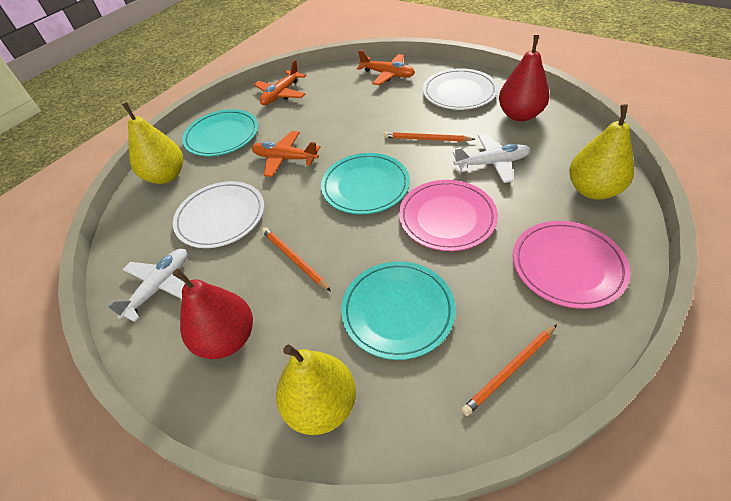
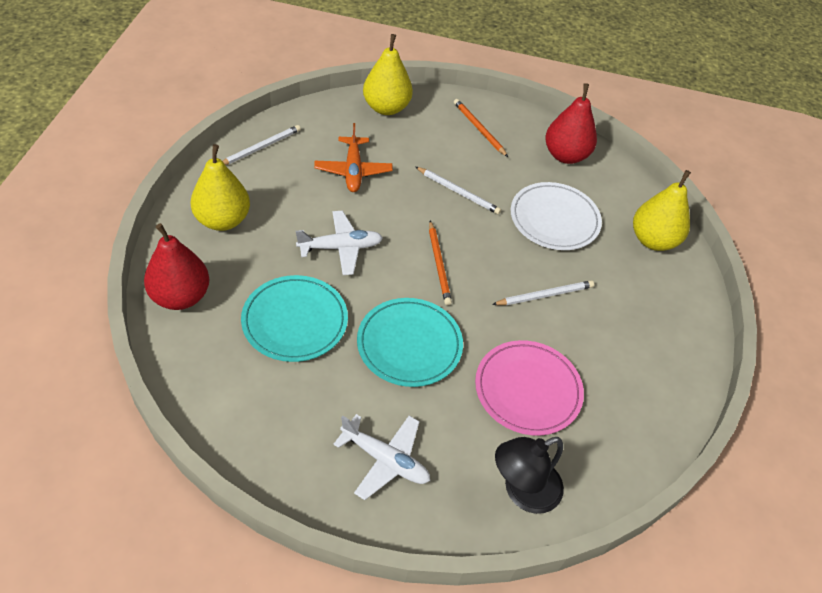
black lamp: 0 -> 1
orange pencil: 3 -> 2
orange plane: 3 -> 1
pink plate: 2 -> 1
turquoise plate: 3 -> 2
white pencil: 0 -> 3
white plate: 2 -> 1

